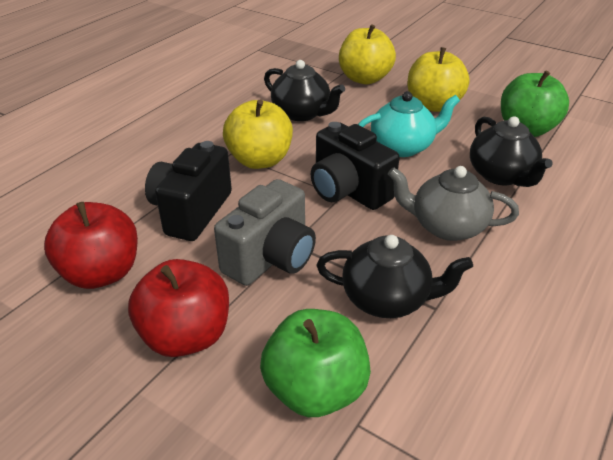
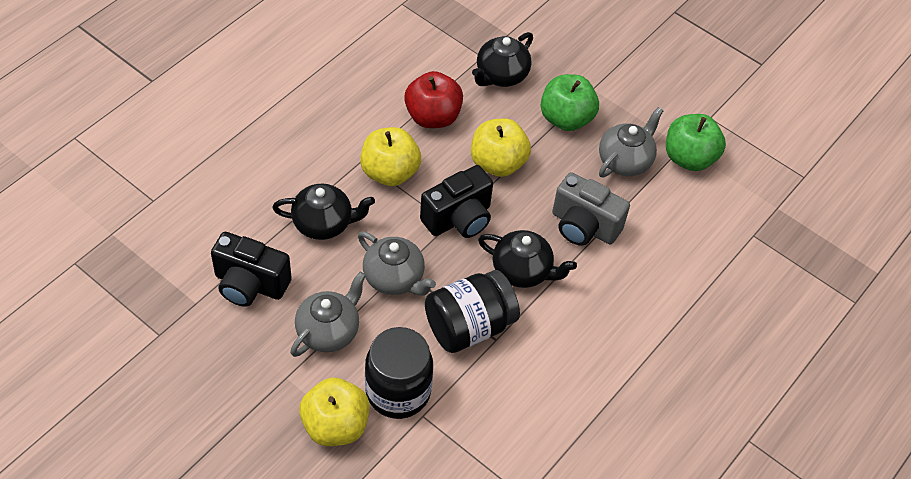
black jar: 0 -> 2
grey teapot: 1 -> 3
red apple: 2 -> 1
turquoise teapot: 1 -> 0

